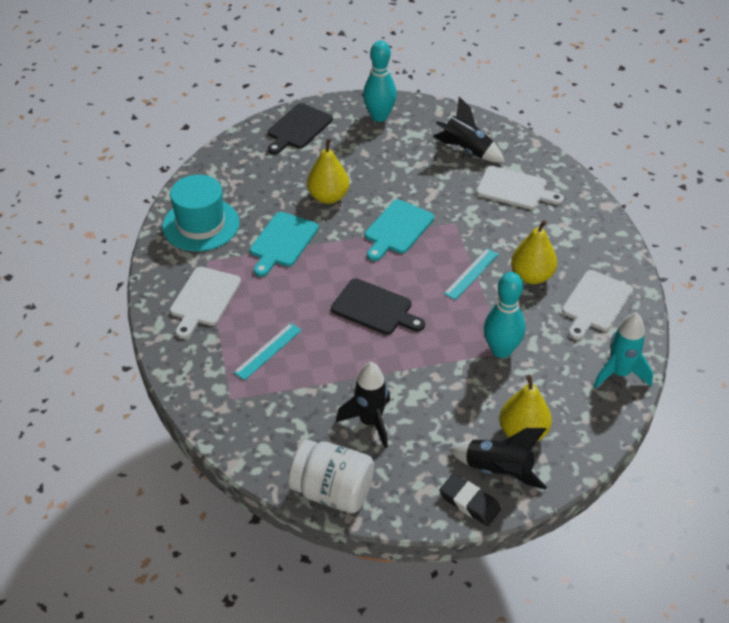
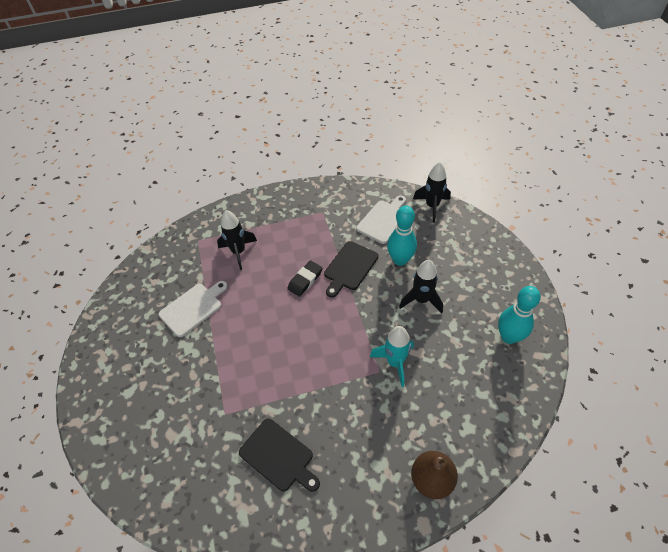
brown pear: 0 -> 1
turquoise cutting board: 2 -> 0
turquoise hat: 1 -> 0
turquoise ruler: 2 -> 0
white cutting board: 3 -> 2
white jar: 1 -> 0
yellow pear: 3 -> 0

